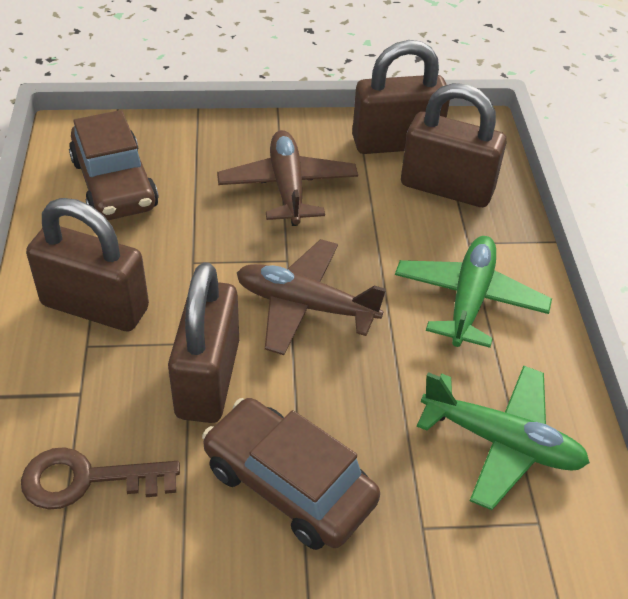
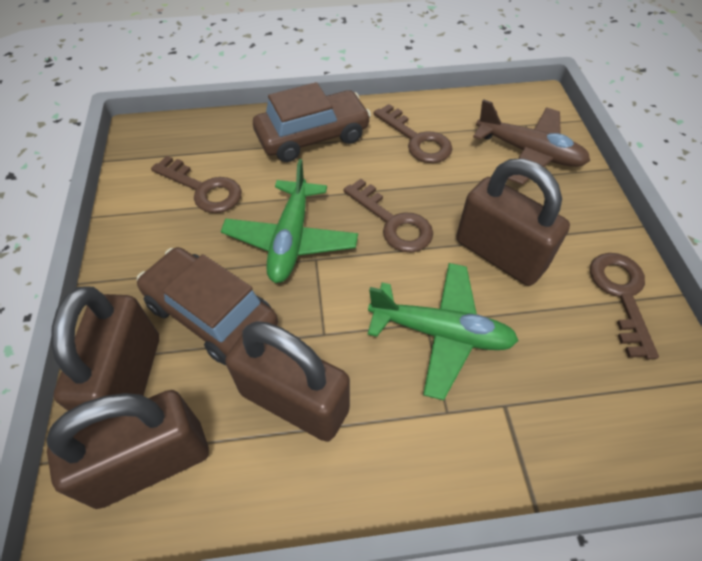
brown key: 1 -> 4
brown plane: 2 -> 1

